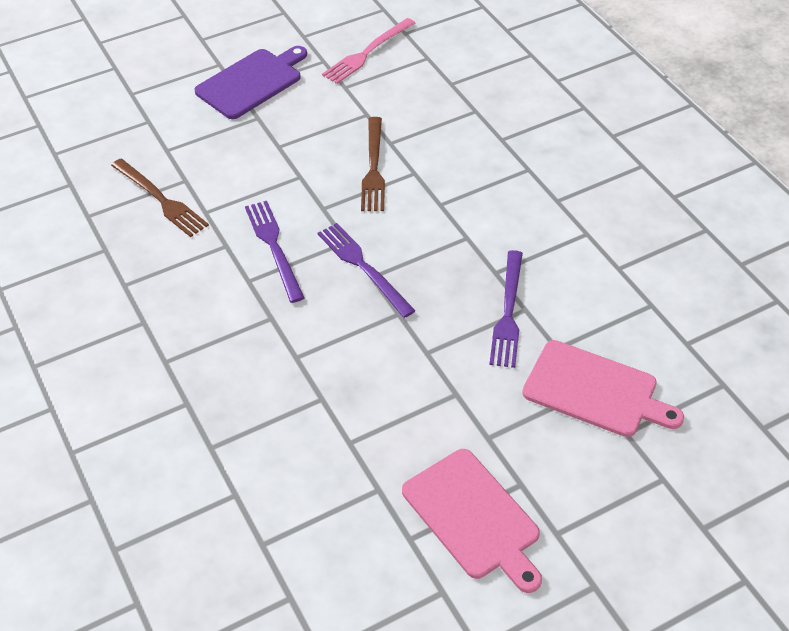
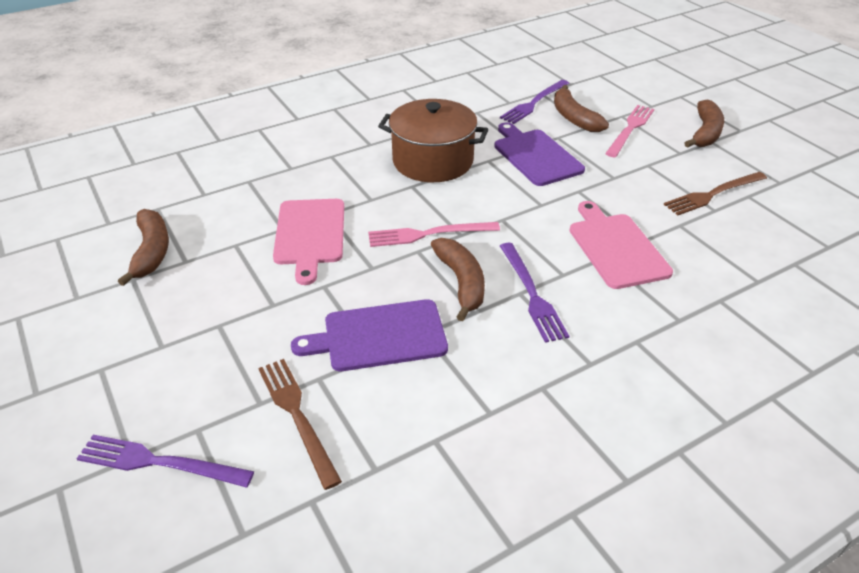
brown banana: 0 -> 4
brown pot: 0 -> 1
pink fork: 1 -> 2
purple cutting board: 1 -> 2

